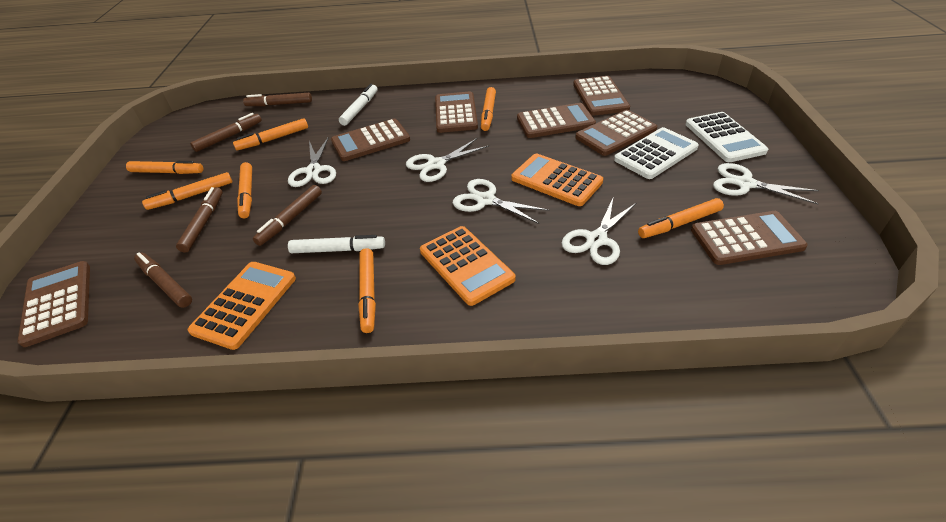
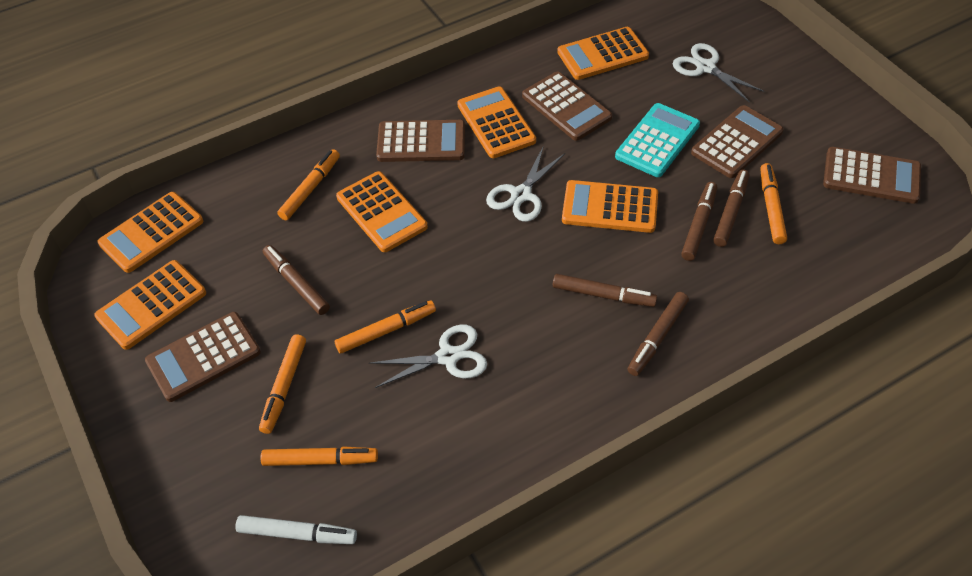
brown calculator: 7 -> 5
orange calculator: 3 -> 6
orange marker: 7 -> 5
turquoise calculator: 0 -> 1
white calculator: 2 -> 0
white marker: 2 -> 1
white scissors: 5 -> 3

